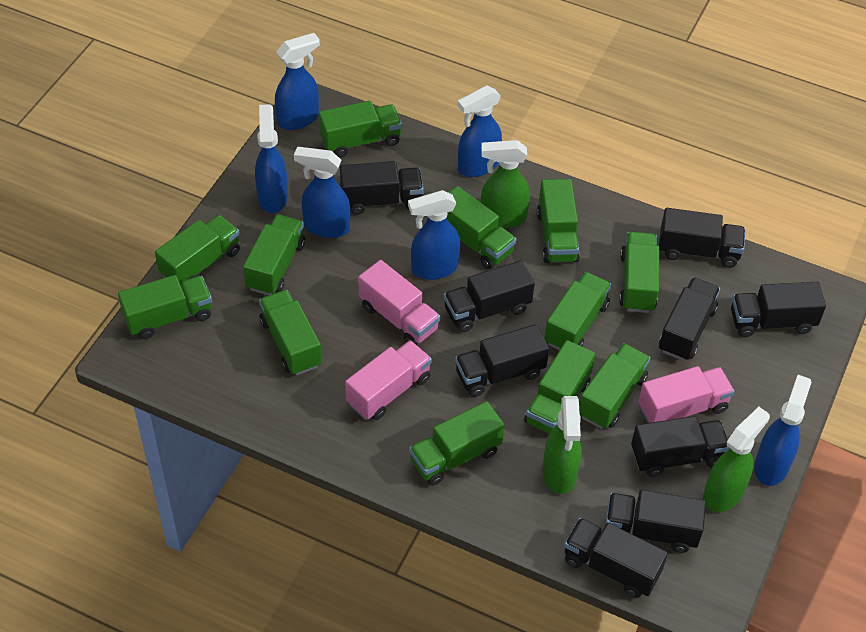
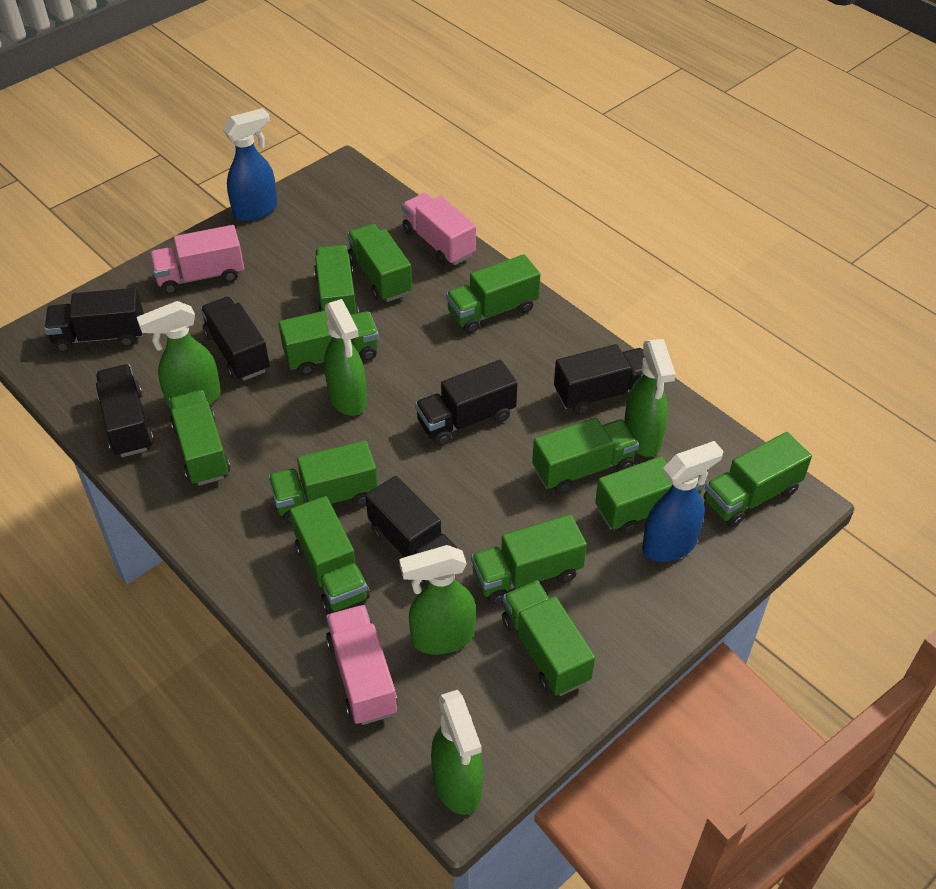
black truck: 9 -> 6
blue spray bottle: 6 -> 2
green spray bottle: 3 -> 5

